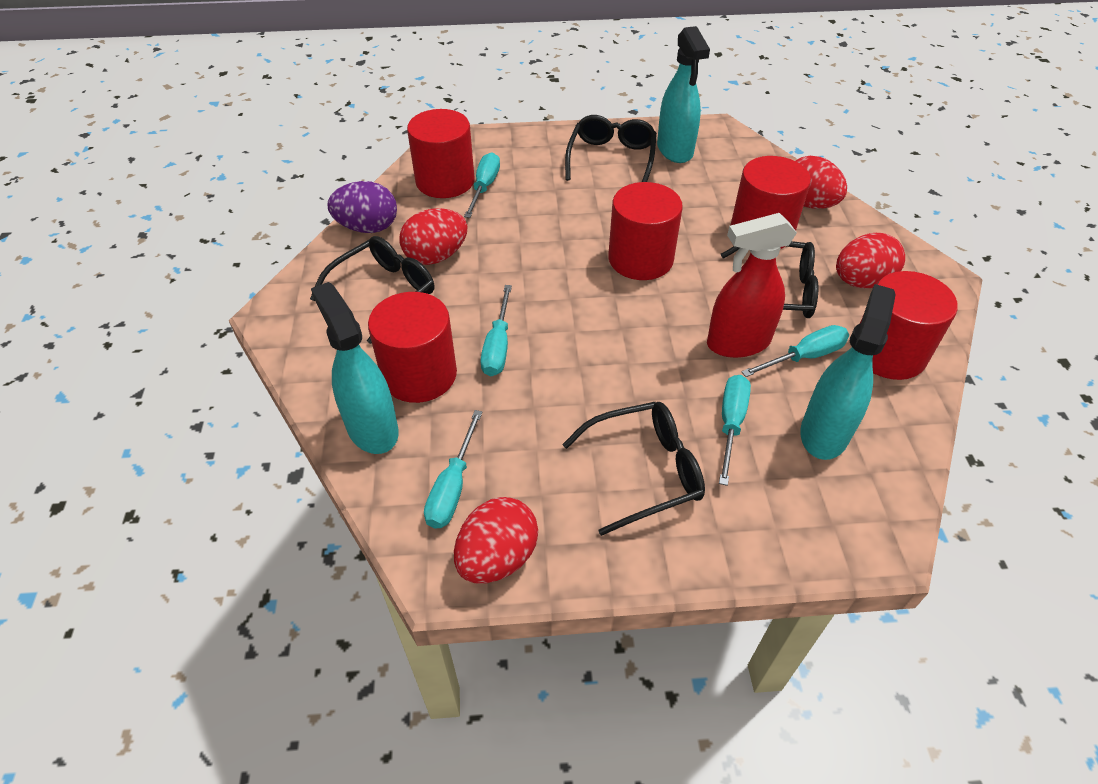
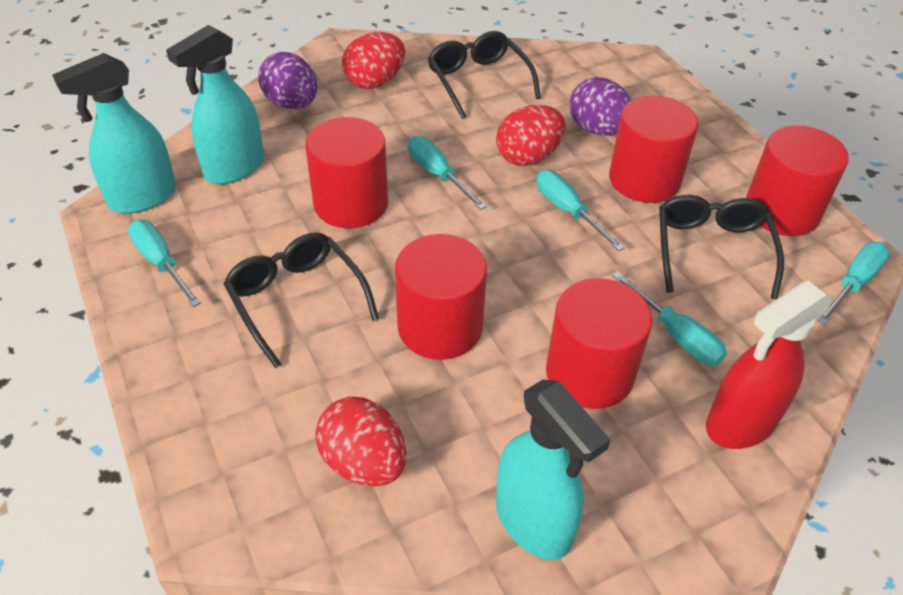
black glasses: 4 -> 3
purple egg: 1 -> 2
red egg: 4 -> 3

